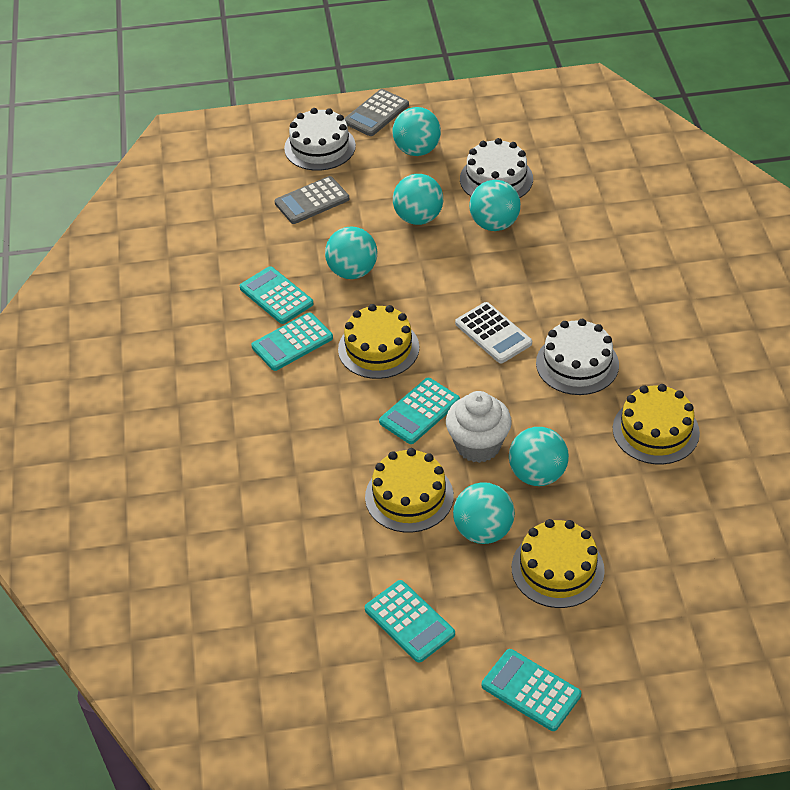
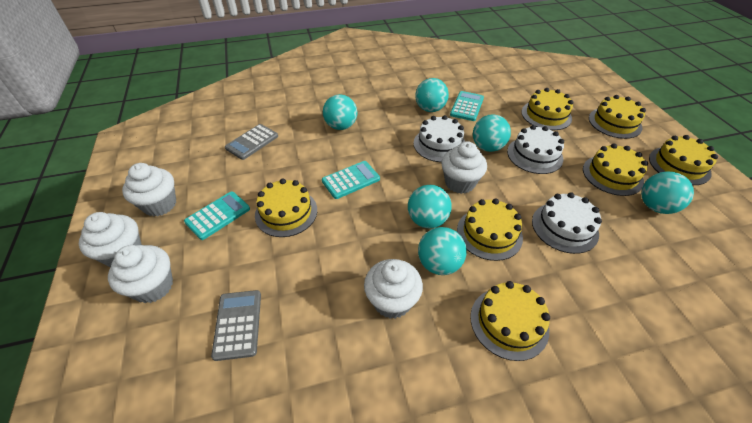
turquoise calculator: 5 -> 3
white calculator: 1 -> 0
white cupcake: 1 -> 5
yellow cake: 4 -> 7

